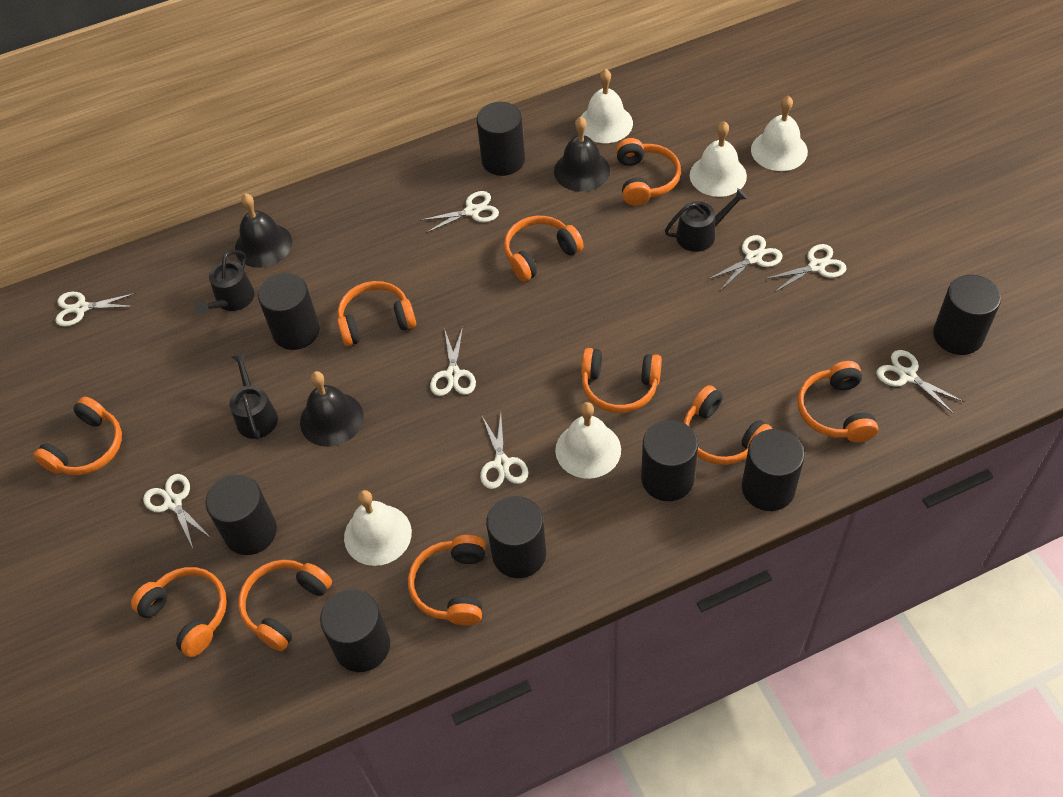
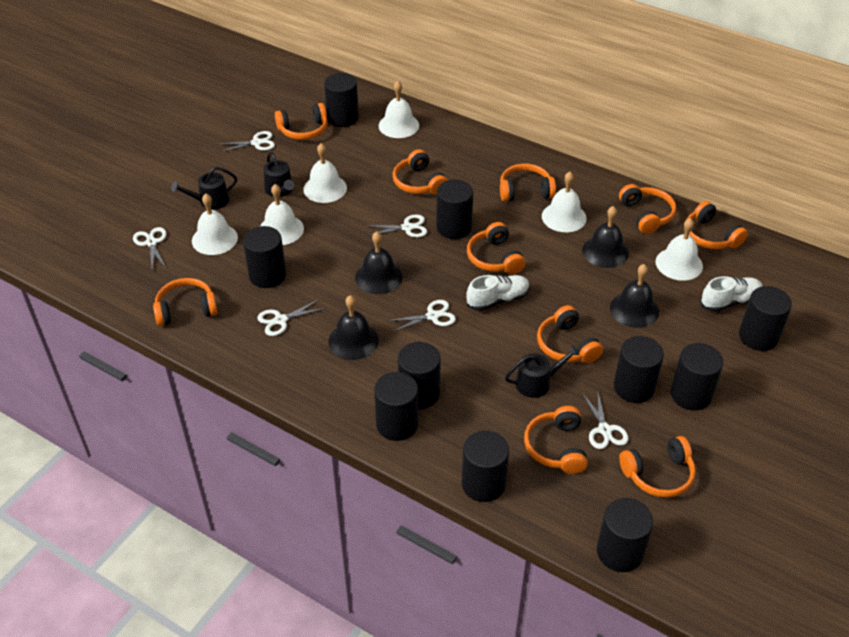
black bell: 3 -> 4
black cylinder: 8 -> 10
white bell: 5 -> 6
white scissors: 8 -> 6
white shoe: 0 -> 2

